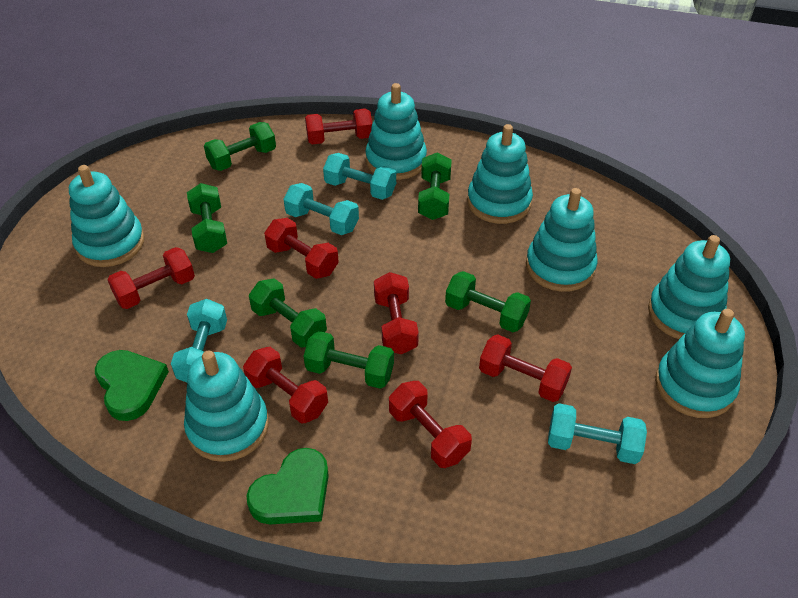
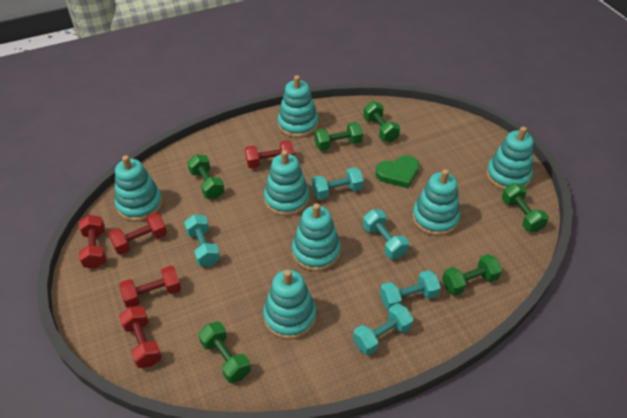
green heart: 2 -> 1
red dumbbell: 7 -> 5
turquoise dumbbell: 4 -> 5

